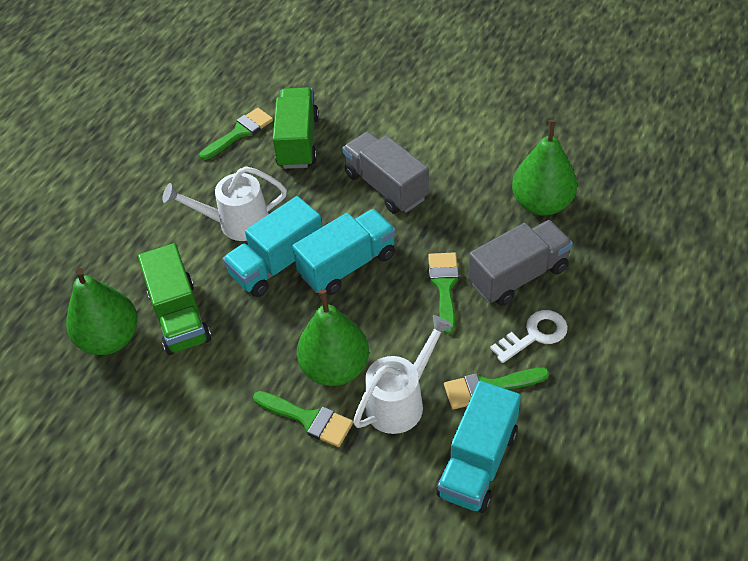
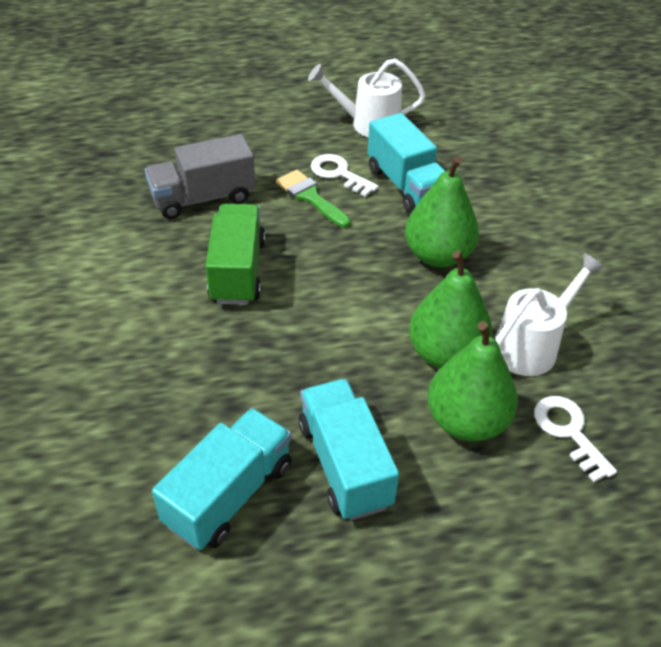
green brush: 4 -> 1
green truck: 2 -> 1
grey truck: 2 -> 1
white key: 1 -> 2

